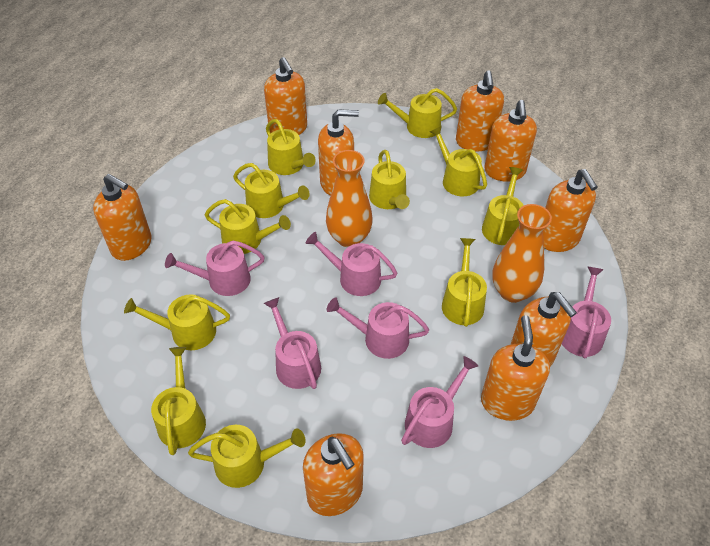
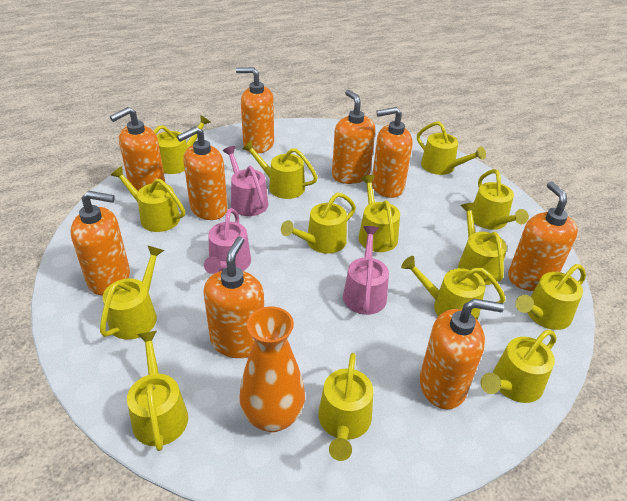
orange vase: 2 -> 1
pink watering can: 6 -> 3
yellow watering can: 11 -> 14

